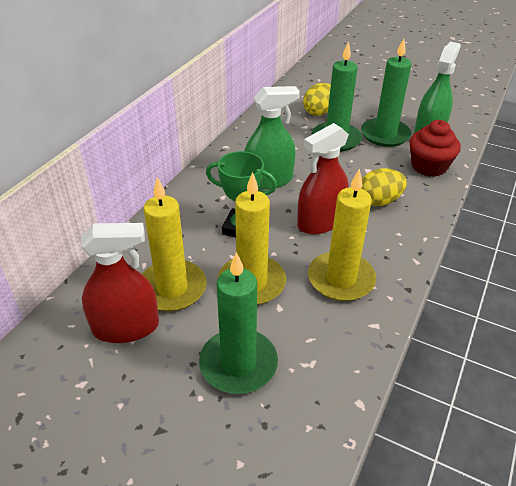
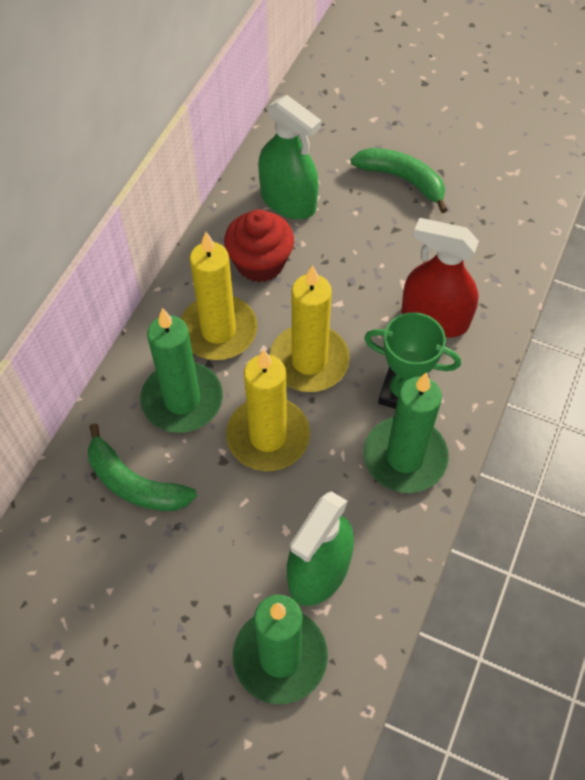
green banana: 0 -> 2
red spray bottle: 2 -> 1
yellow egg: 2 -> 0

